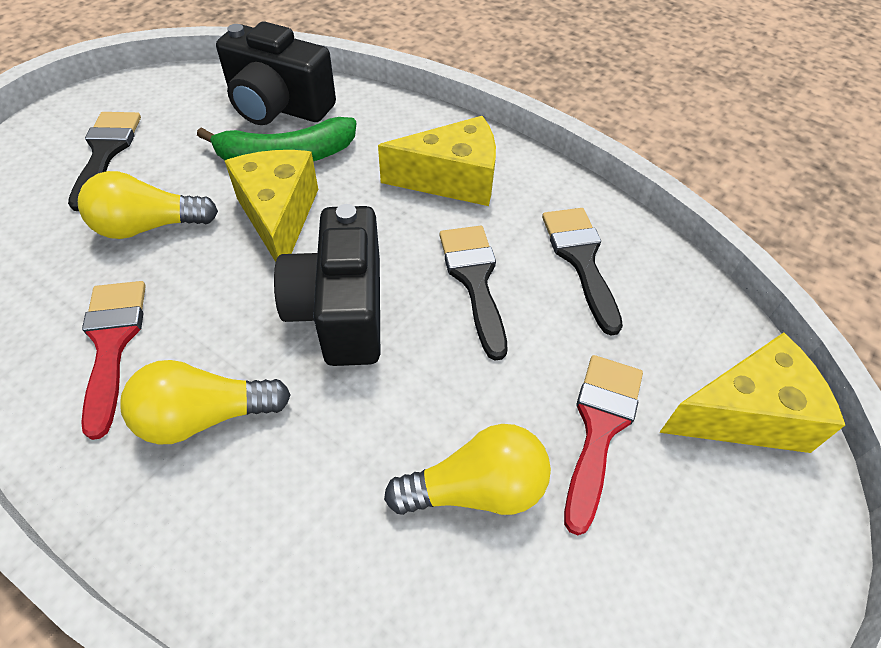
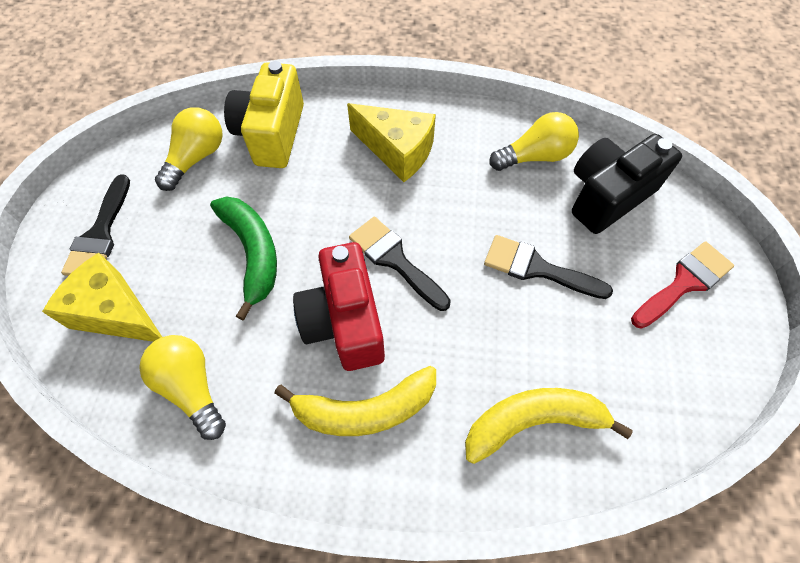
black camera: 2 -> 1
red brush: 2 -> 1
red camera: 0 -> 1
yellow banana: 0 -> 2
yellow camera: 0 -> 1
yellow cheese: 3 -> 2

